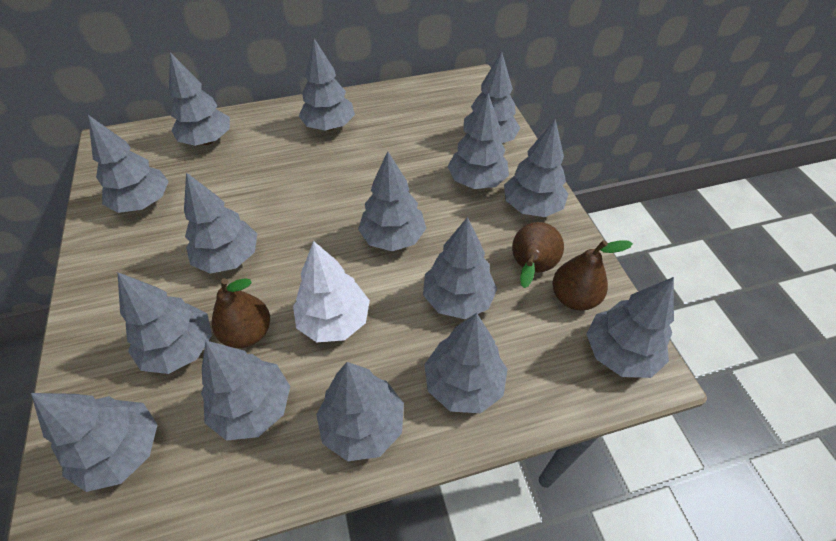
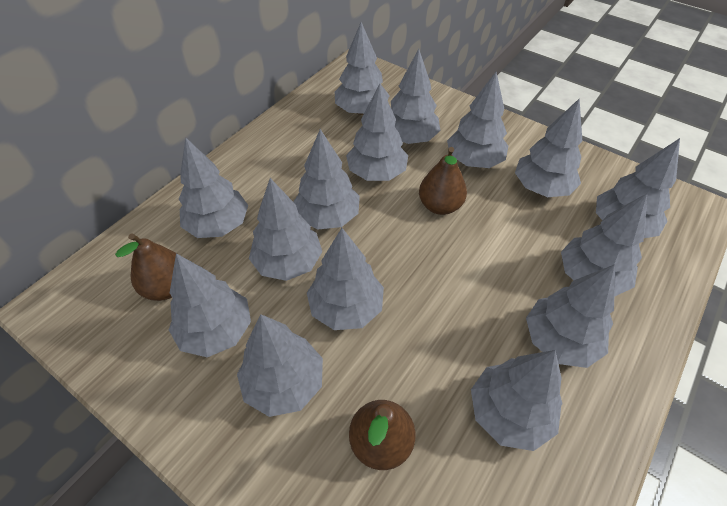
white tree: 1 -> 0

